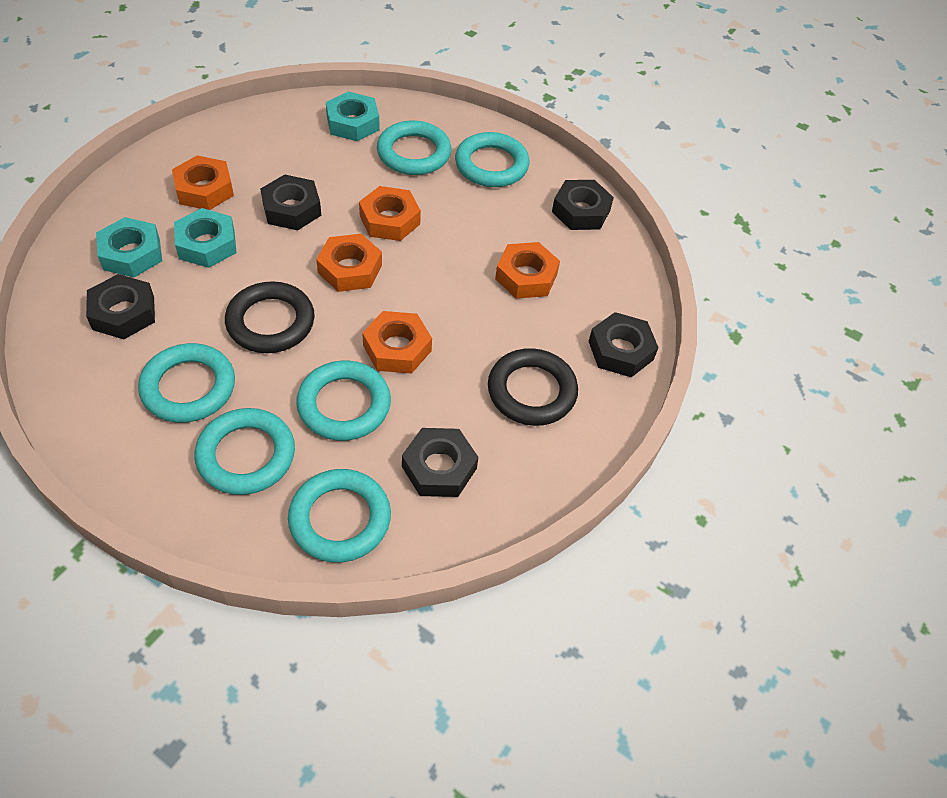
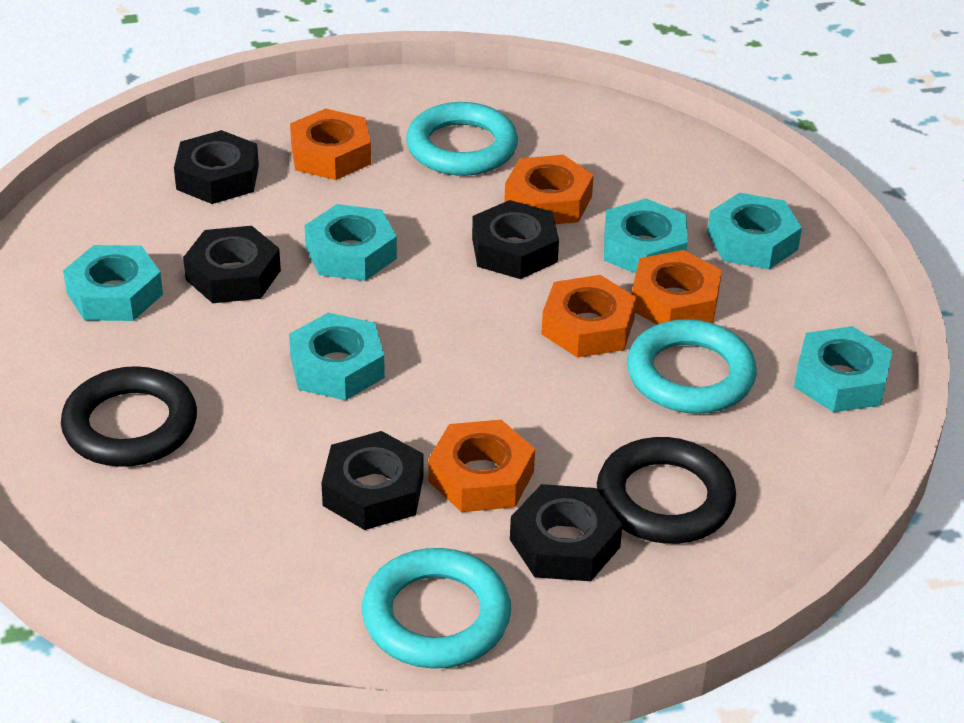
turquoise nut: 3 -> 6
turquoise ring: 6 -> 3

